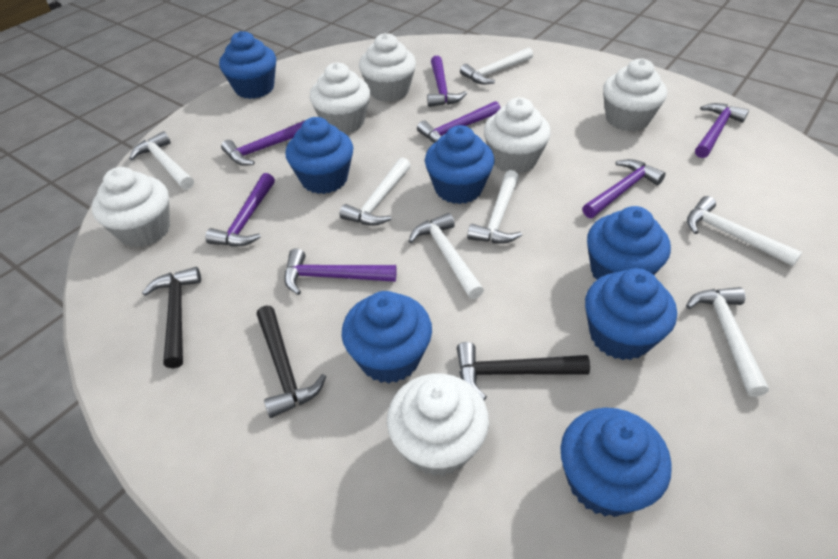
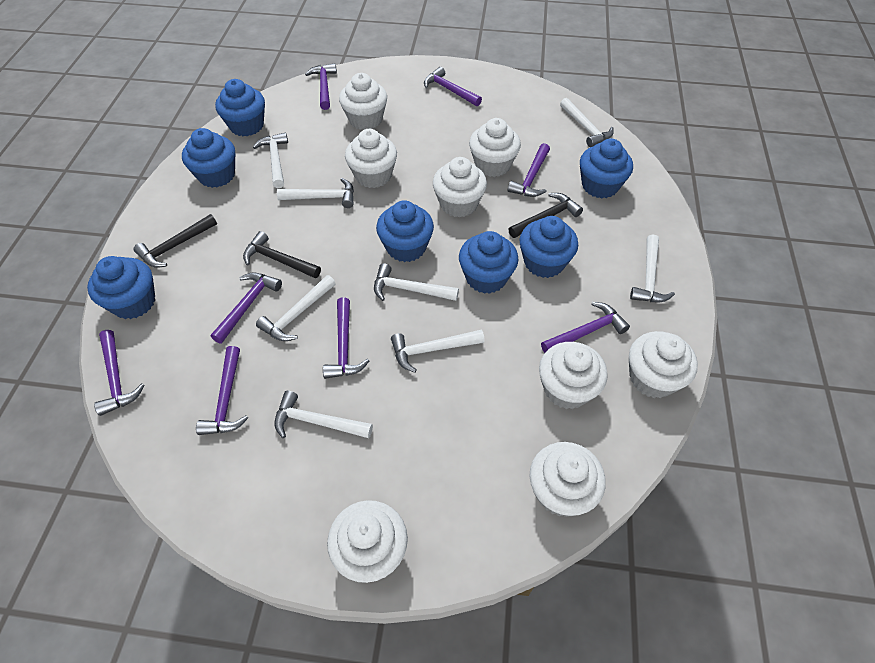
purple hammer: 7 -> 8
white cupcake: 6 -> 8
white hammer: 7 -> 8

